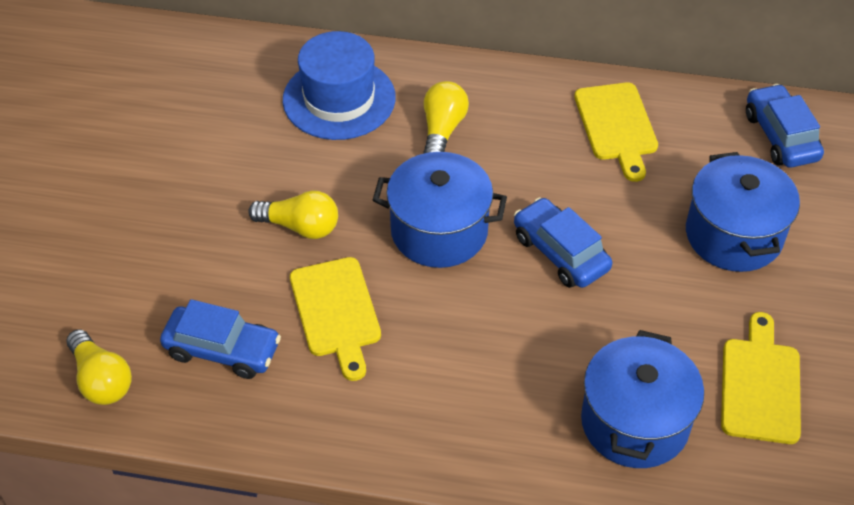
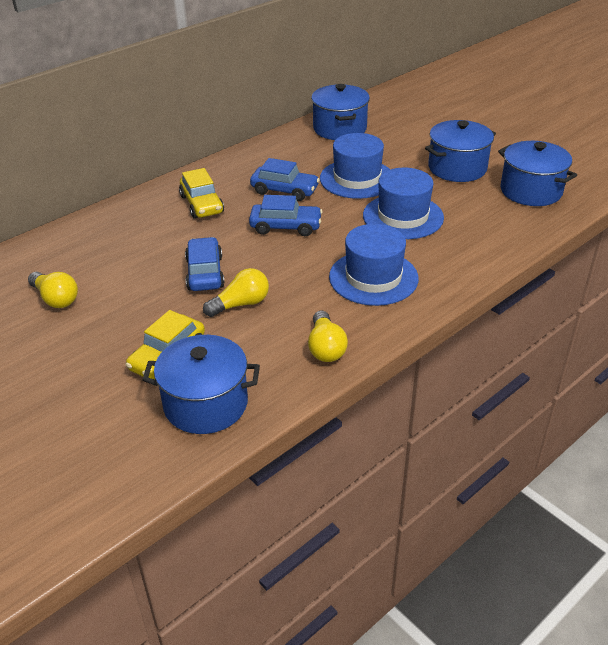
blue hat: 1 -> 3
blue pot: 3 -> 4
yellow car: 0 -> 2
yellow cutting board: 3 -> 0

